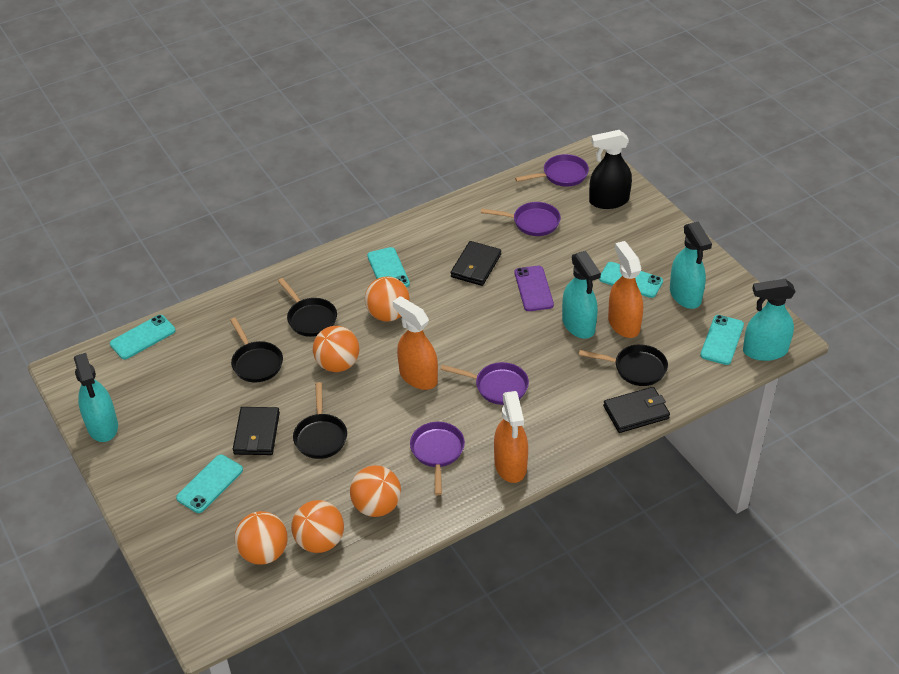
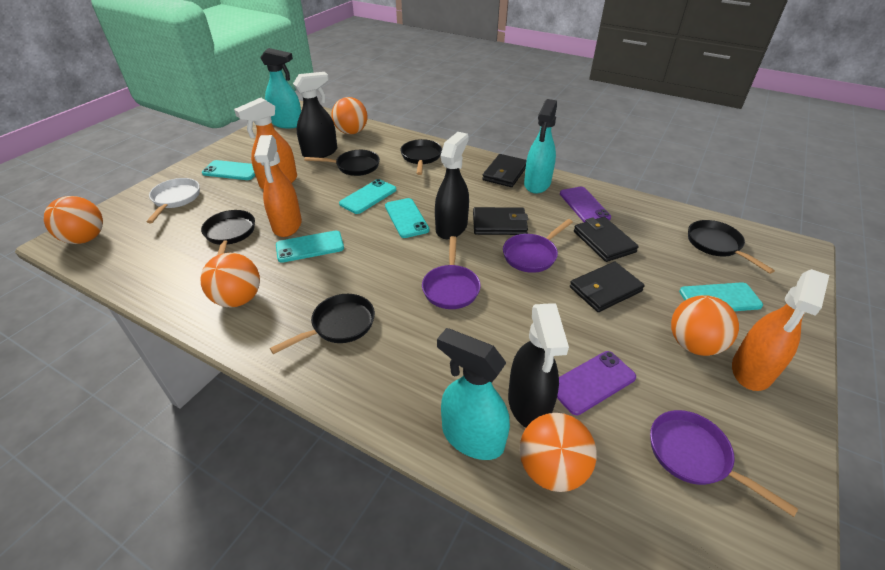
black pan: 4 -> 5
black spray bottle: 1 -> 3
black wallet: 3 -> 4
purple pan: 4 -> 3
purple phone: 1 -> 2
turquoise spray bottle: 4 -> 3
white pan: 0 -> 1

